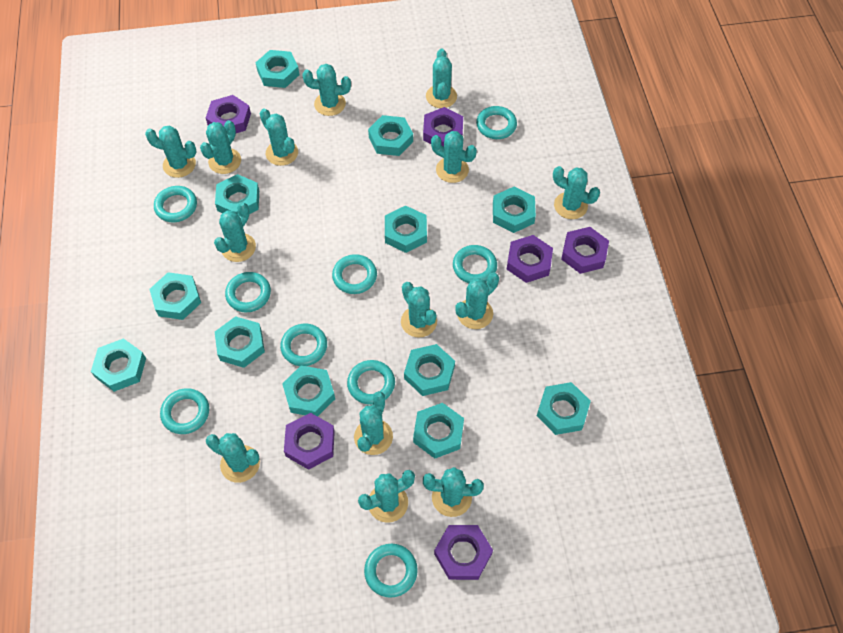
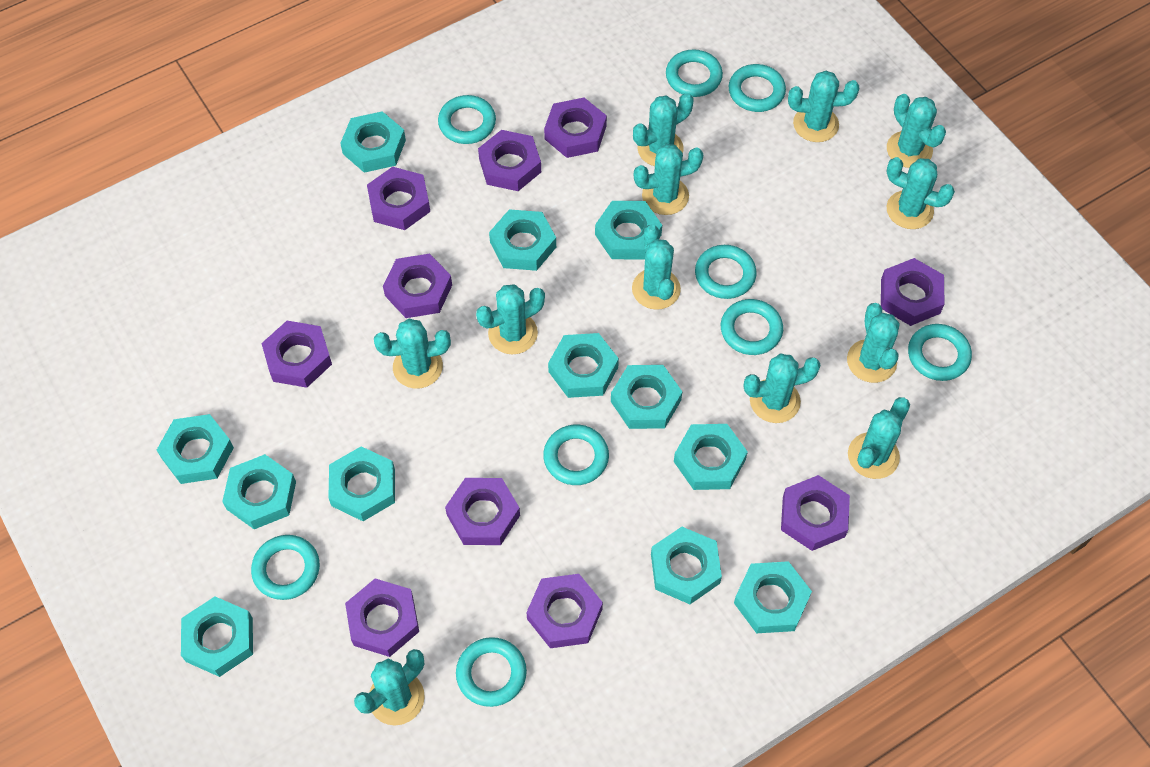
purple nut: 6 -> 10
turquoise cactus: 14 -> 12

